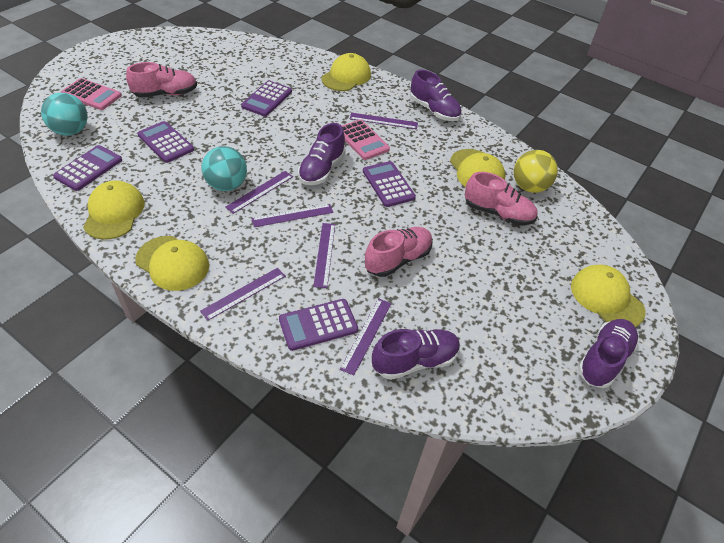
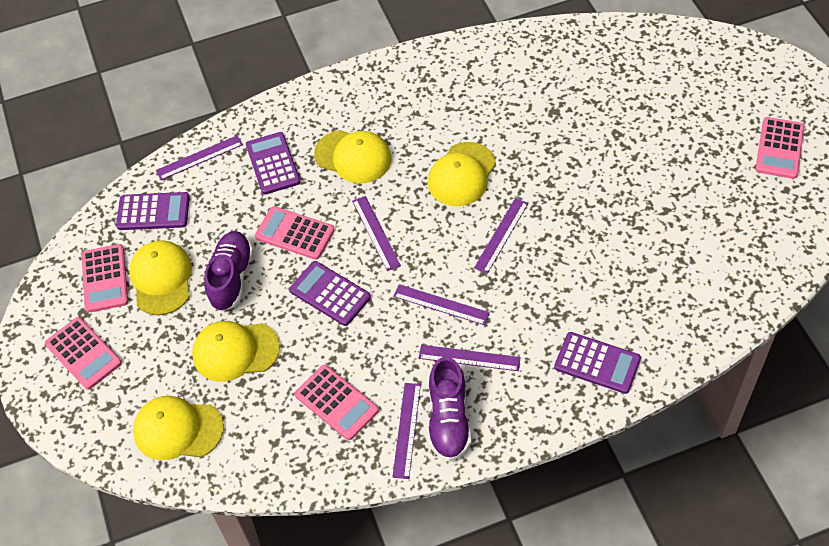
pink calculator: 2 -> 5
pink shoe: 3 -> 0
purple calculator: 5 -> 4
purple shoe: 4 -> 2
turquoise ball: 2 -> 0
yellow ball: 1 -> 0

